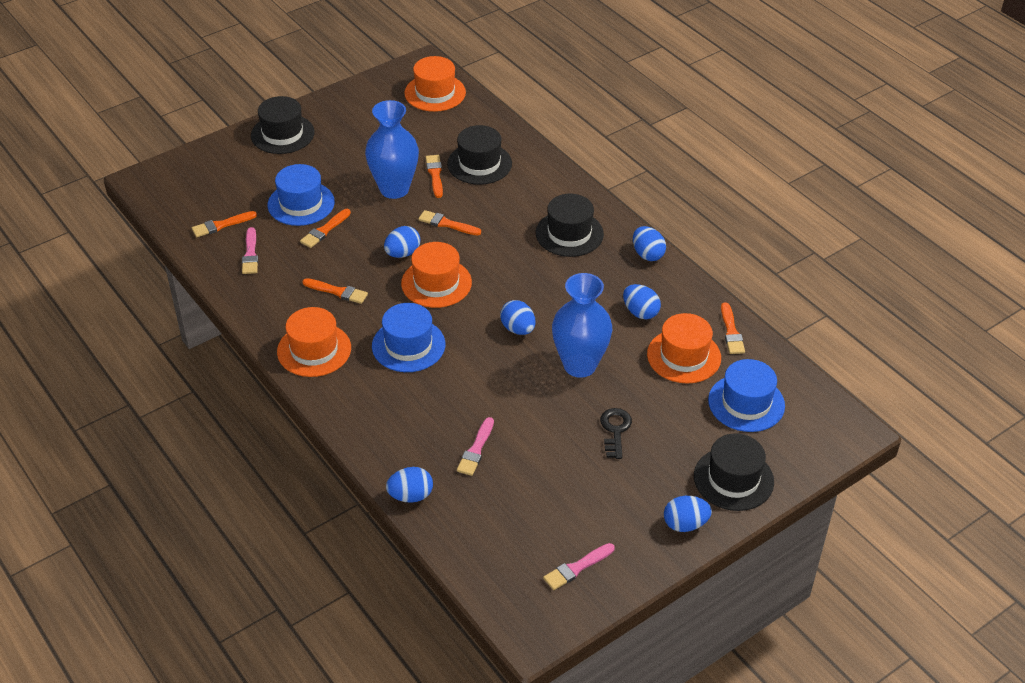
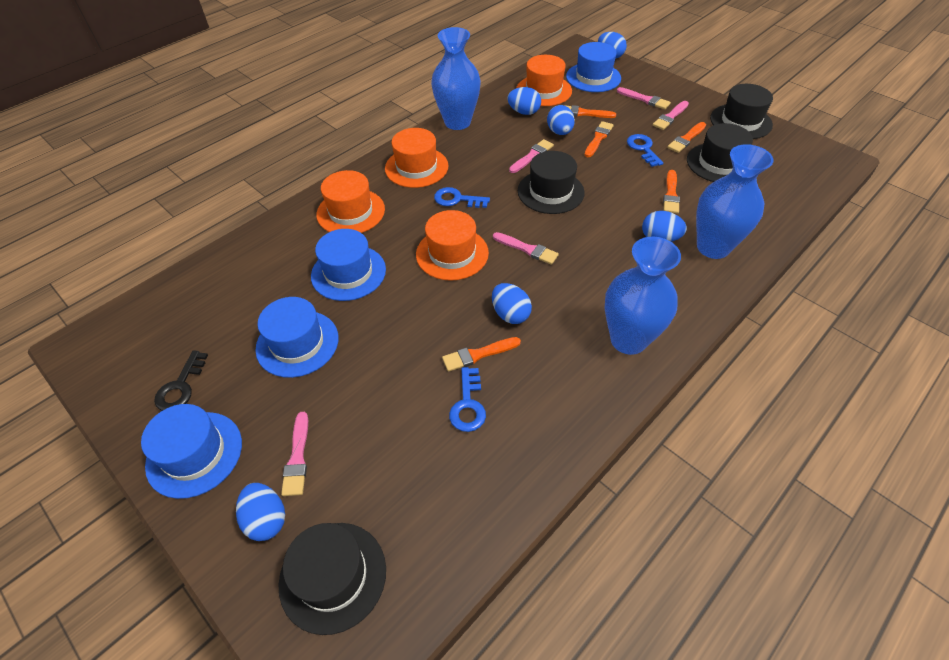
blue hat: 3 -> 4
blue key: 0 -> 3
blue vase: 2 -> 3
orange brush: 6 -> 5
pink brush: 3 -> 5

